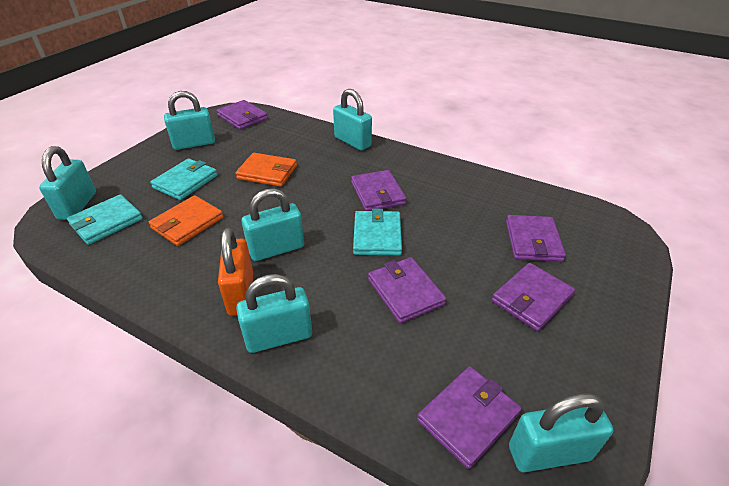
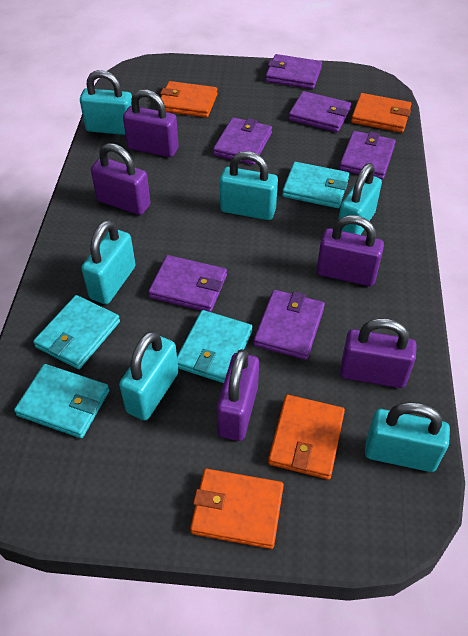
orange padlock: 1 -> 0
orange wallet: 2 -> 4
purple padlock: 0 -> 5
turquoise wallet: 3 -> 4

